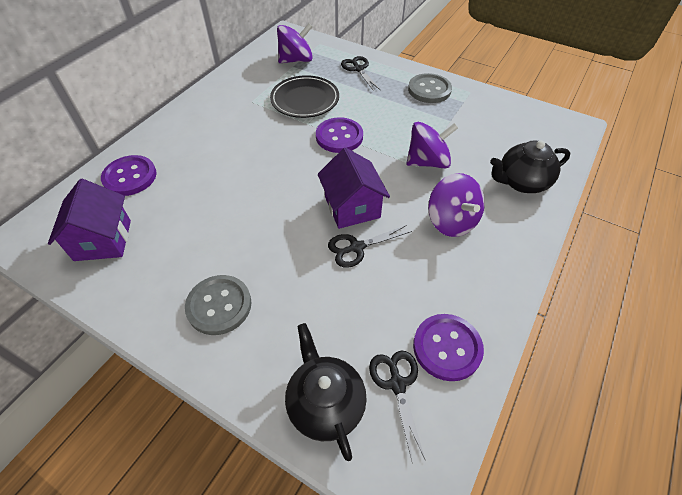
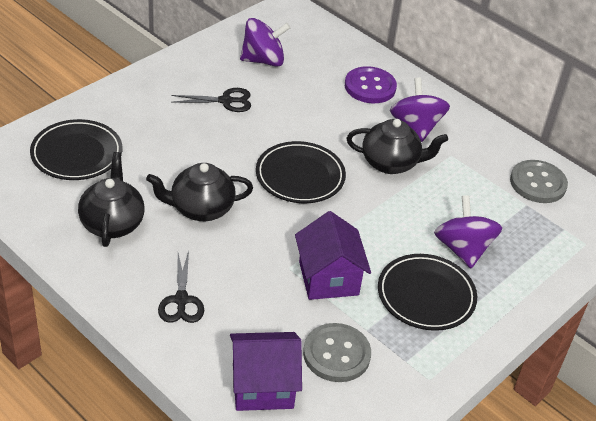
black plate: 1 -> 3
black scissors: 3 -> 2
black teapot: 2 -> 3
purple button: 3 -> 1

